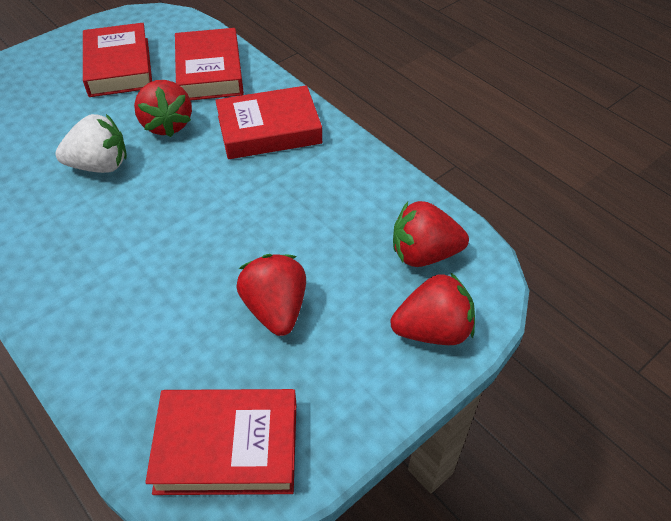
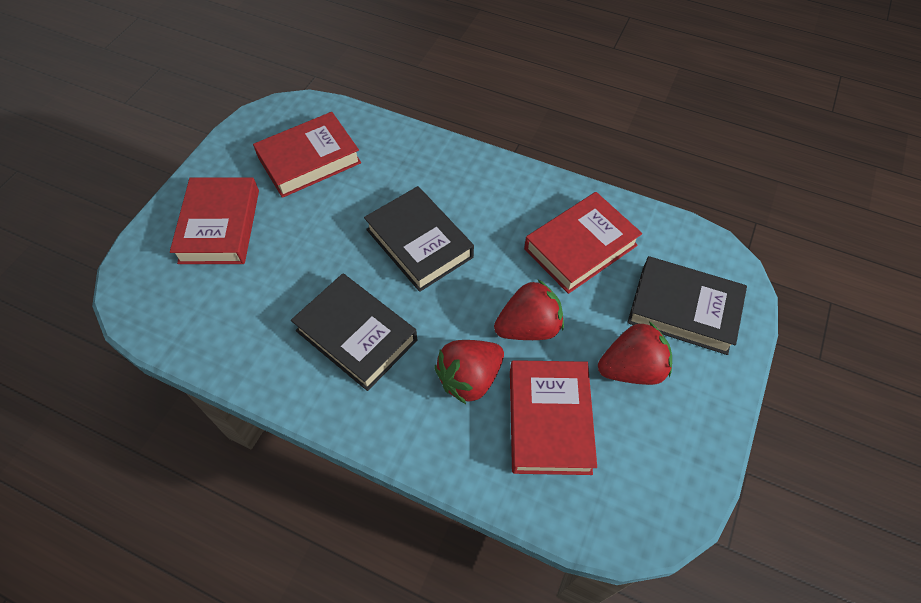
black book: 0 -> 3
red strawberry: 4 -> 3
white strawberry: 1 -> 0

